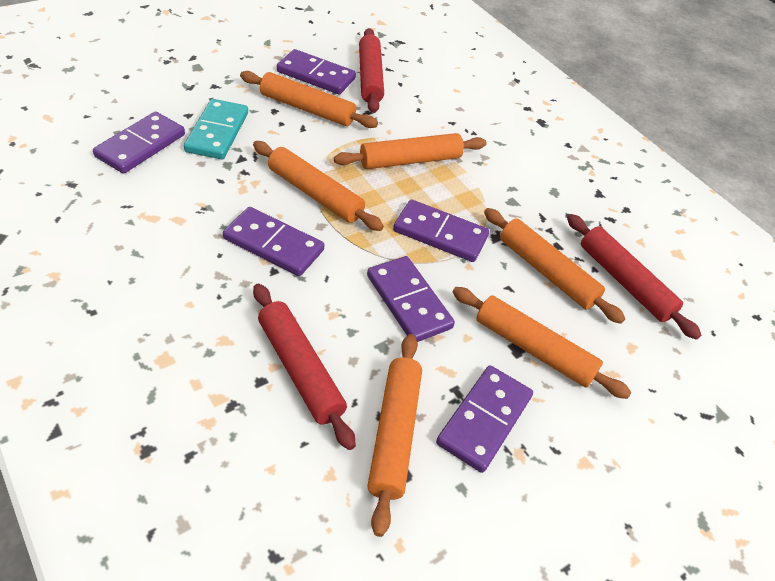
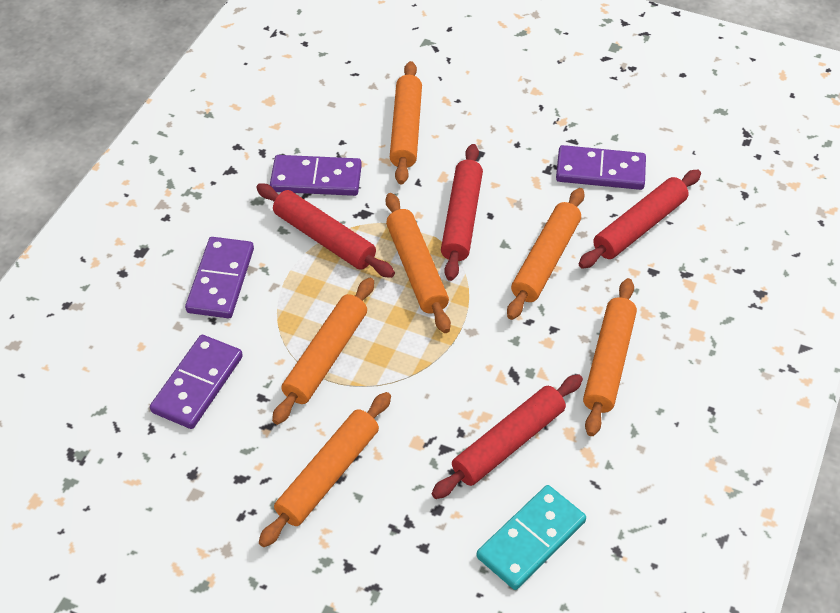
purple domino: 6 -> 4
red rolling pin: 3 -> 4

